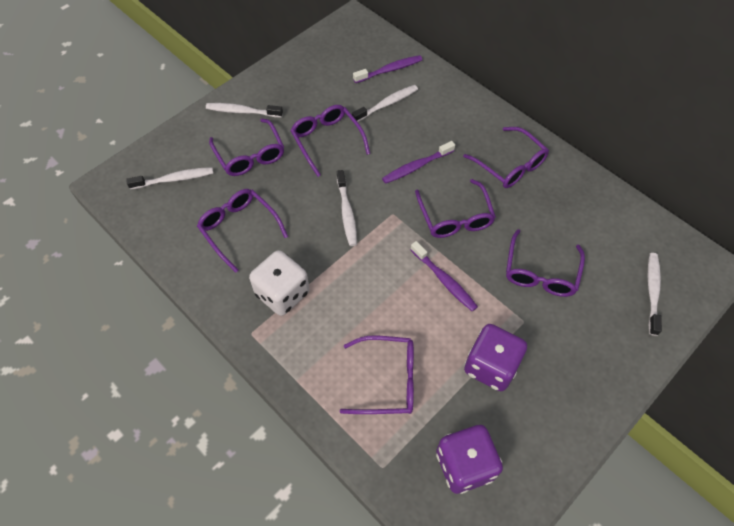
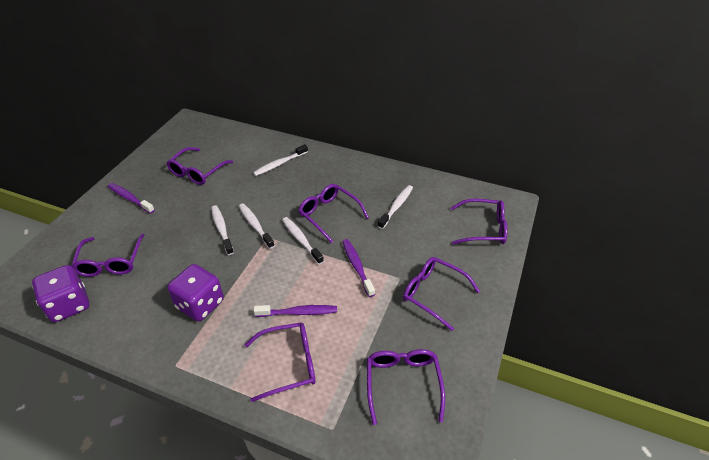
white dice: 1 -> 0

